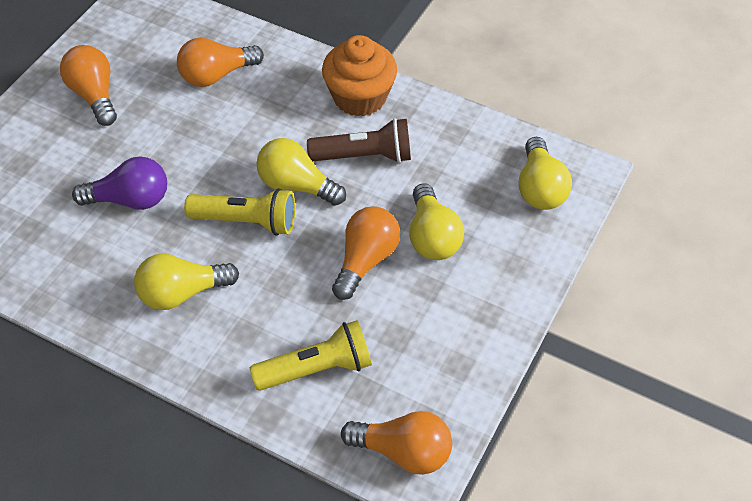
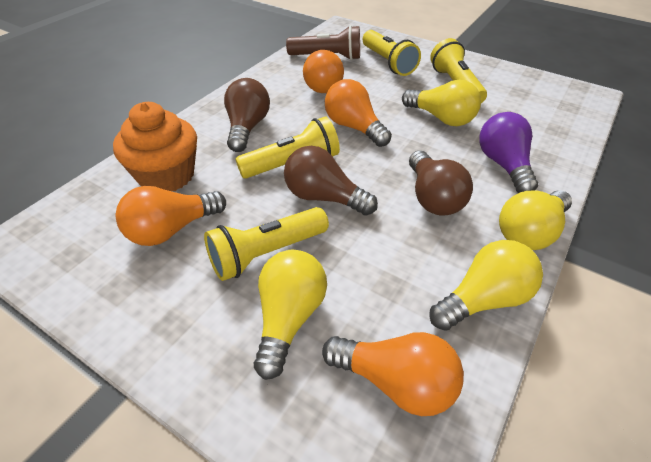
brown light bulb: 0 -> 3
yellow flashlight: 2 -> 4

